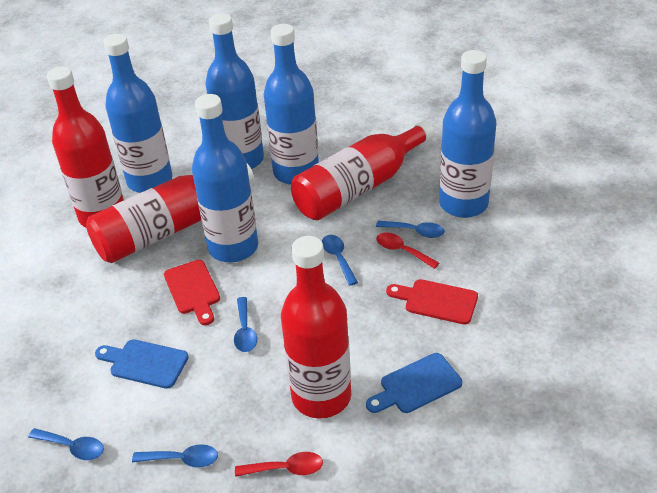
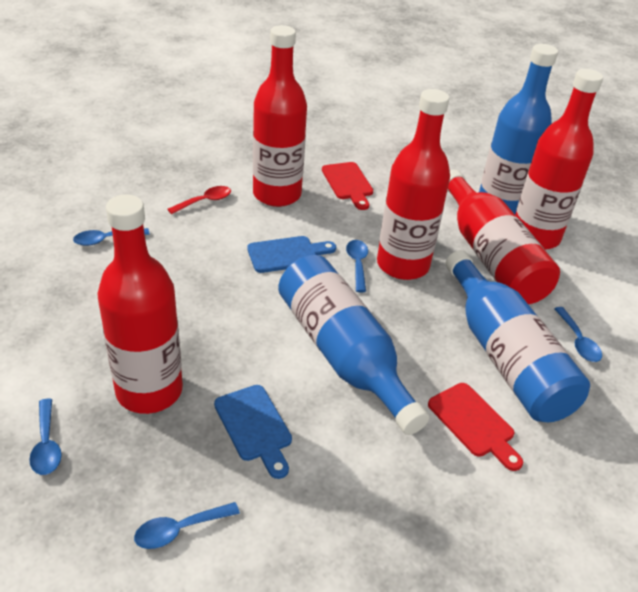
blue bottle: 5 -> 3
red bottle: 4 -> 5
red spoon: 2 -> 1

